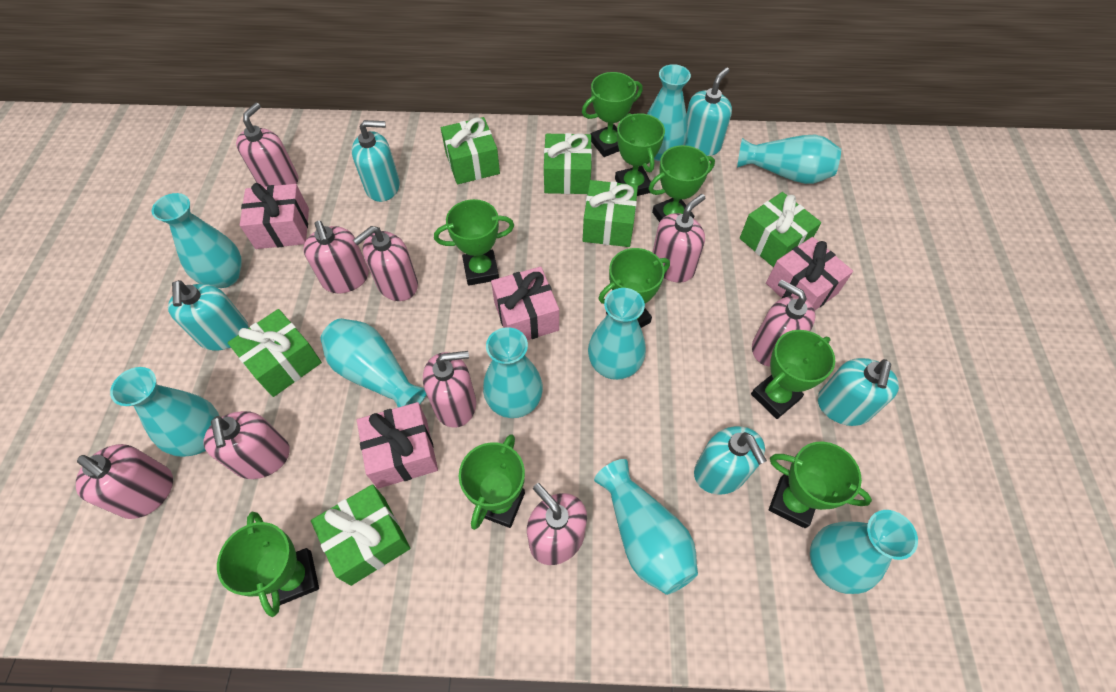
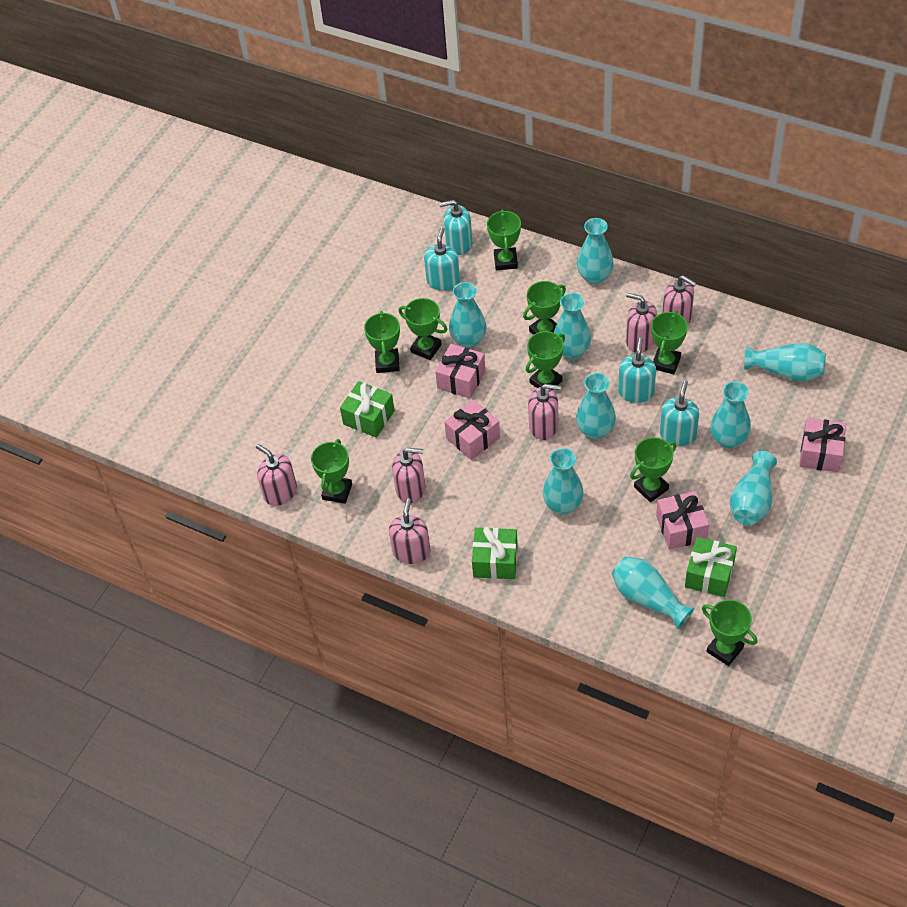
green gift: 6 -> 3
pink soap dispenser: 9 -> 6
turquoise soap dispenser: 5 -> 4

